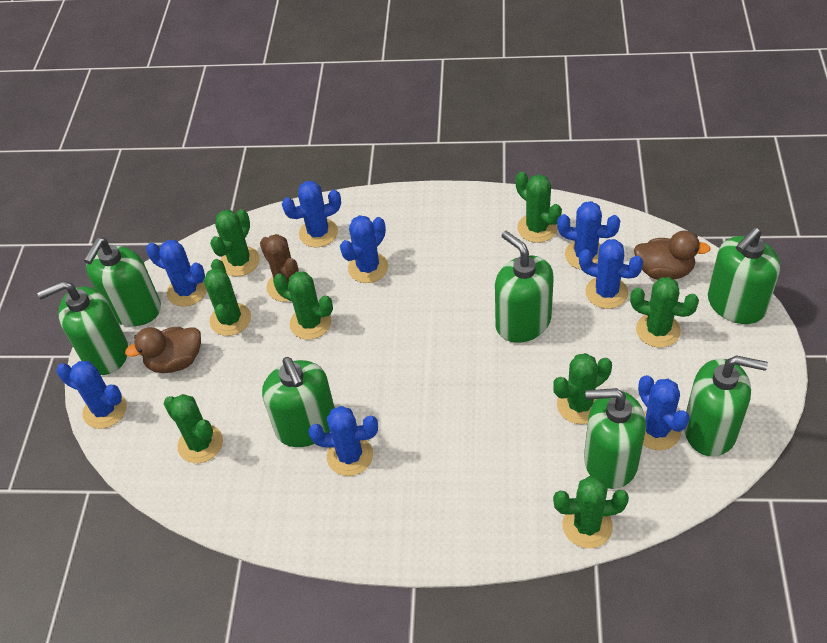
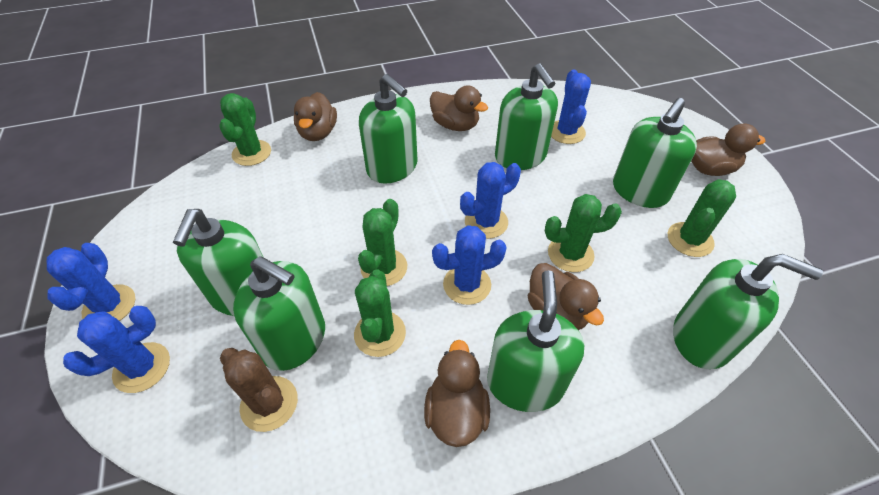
blue cactus: 8 -> 5
brown duck: 2 -> 5
green cactus: 8 -> 5

